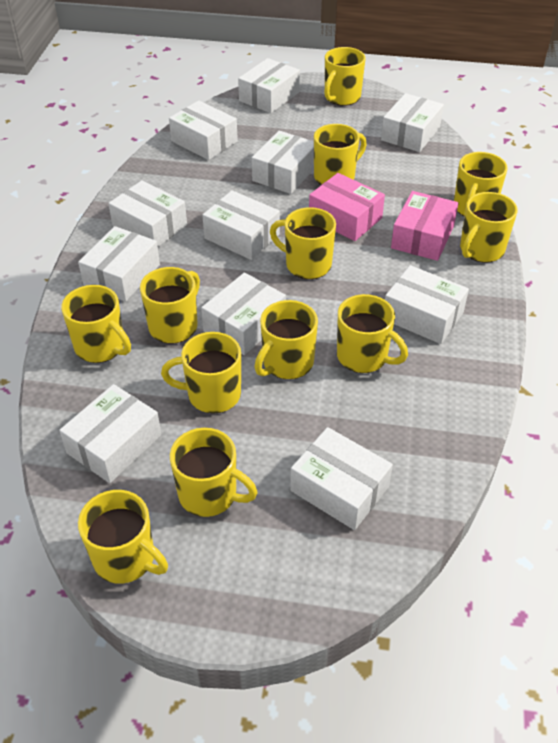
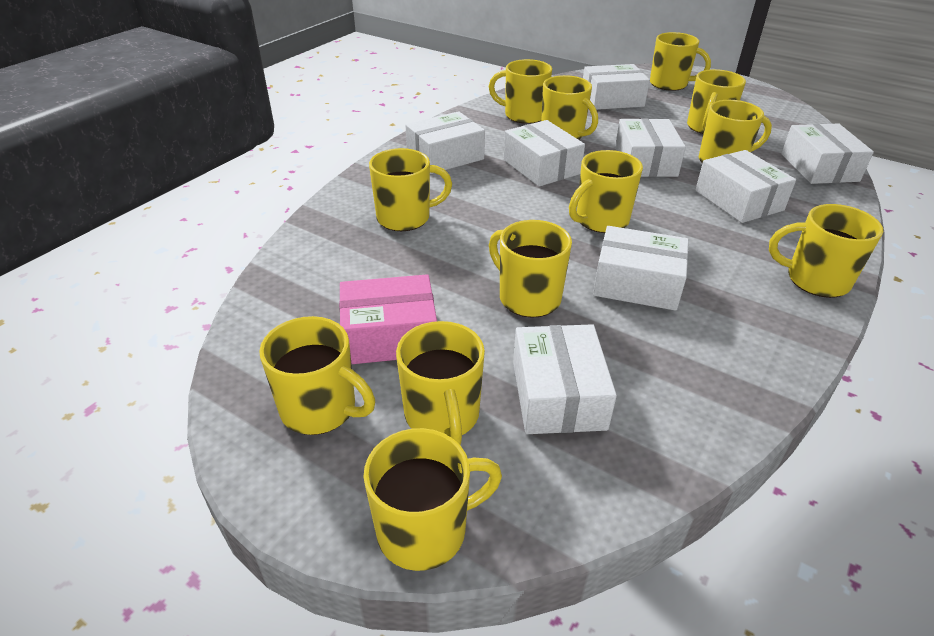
pink box: 2 -> 1
white box: 11 -> 8

